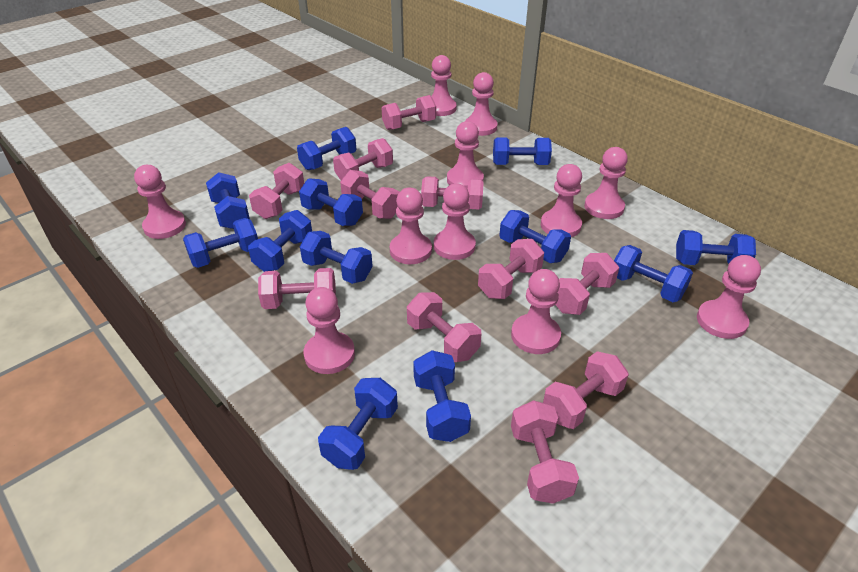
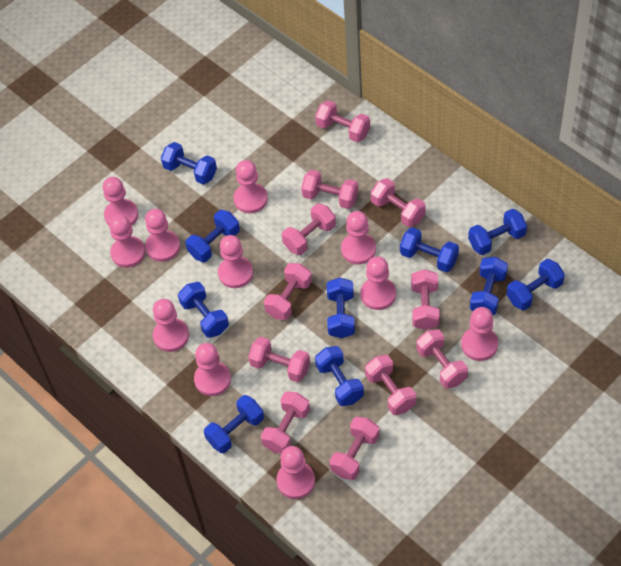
blue dumbbell: 12 -> 10

